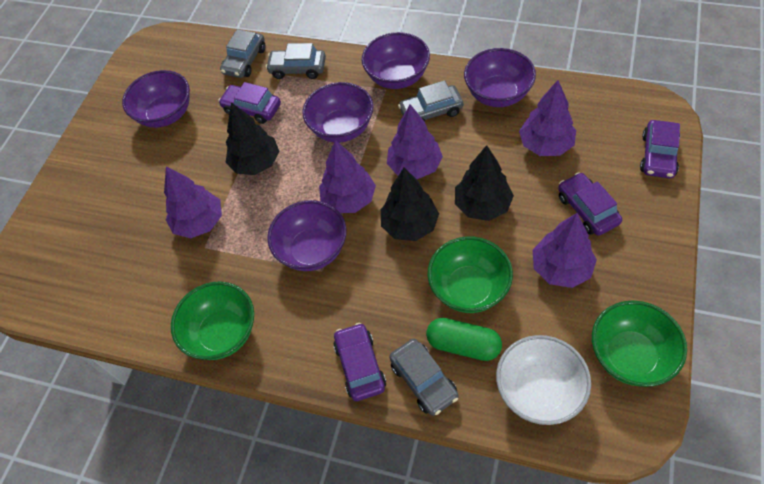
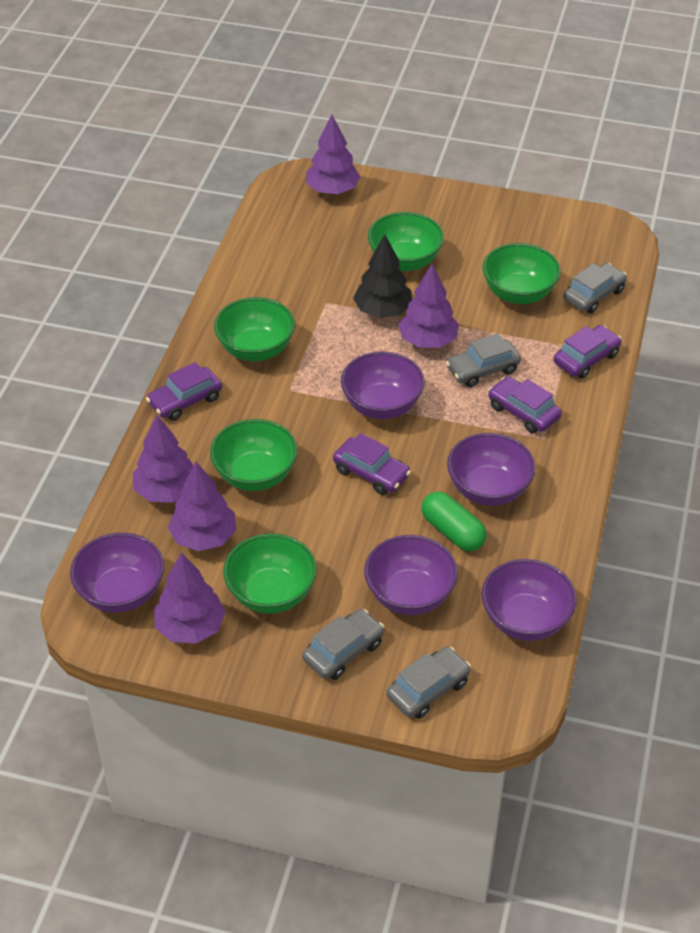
black tree: 3 -> 1
green bowl: 3 -> 5
white bowl: 1 -> 0

